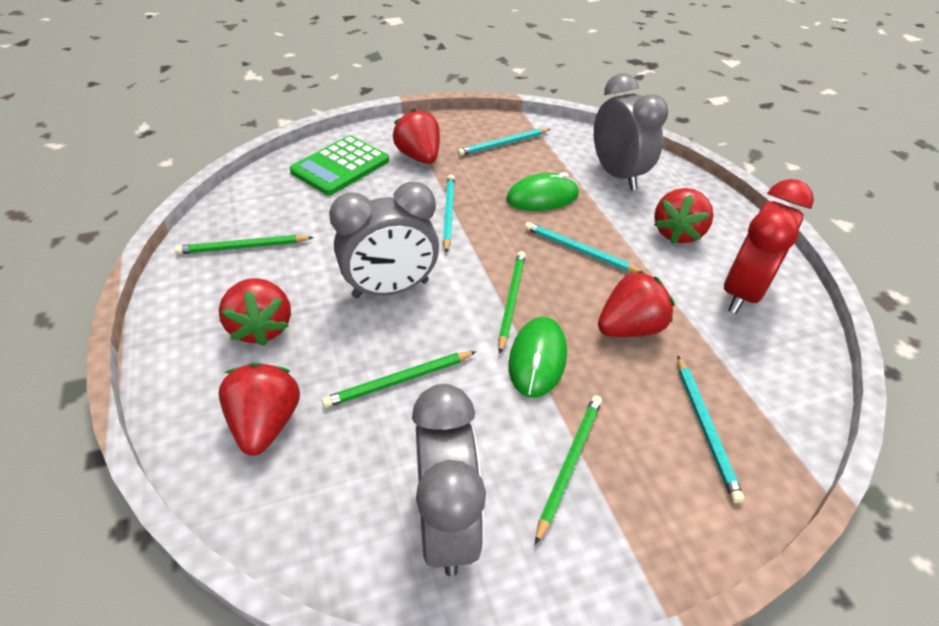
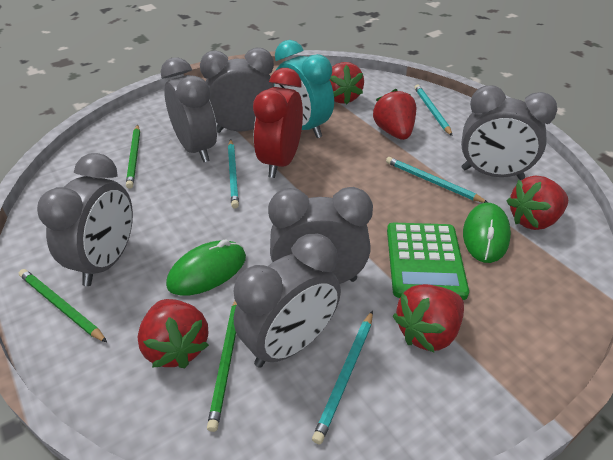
green pencil: 4 -> 3
grey clock: 3 -> 6
turquoise clock: 0 -> 1

